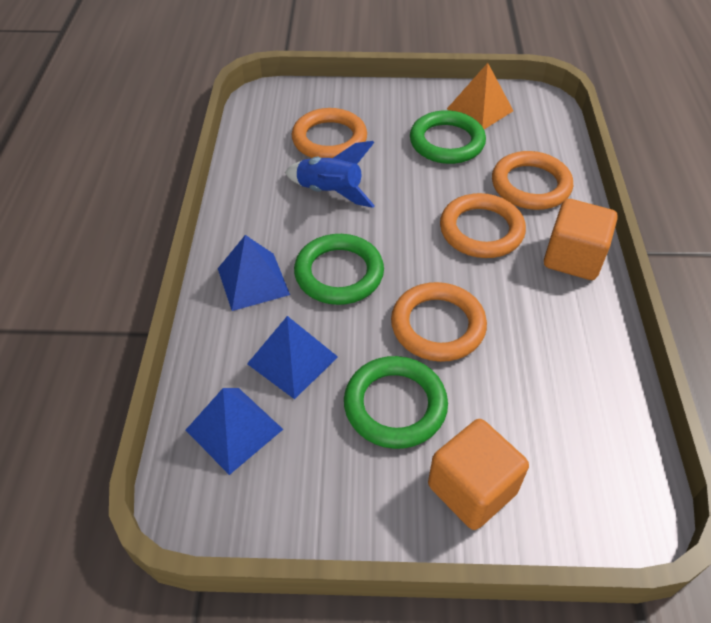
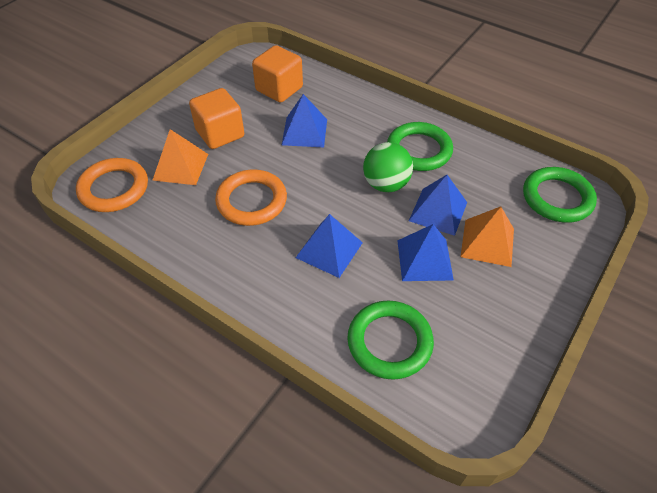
blue pyramid: 3 -> 4
blue rocket: 1 -> 0
green ball: 0 -> 1
orange pyramid: 1 -> 2
orange ring: 4 -> 2

